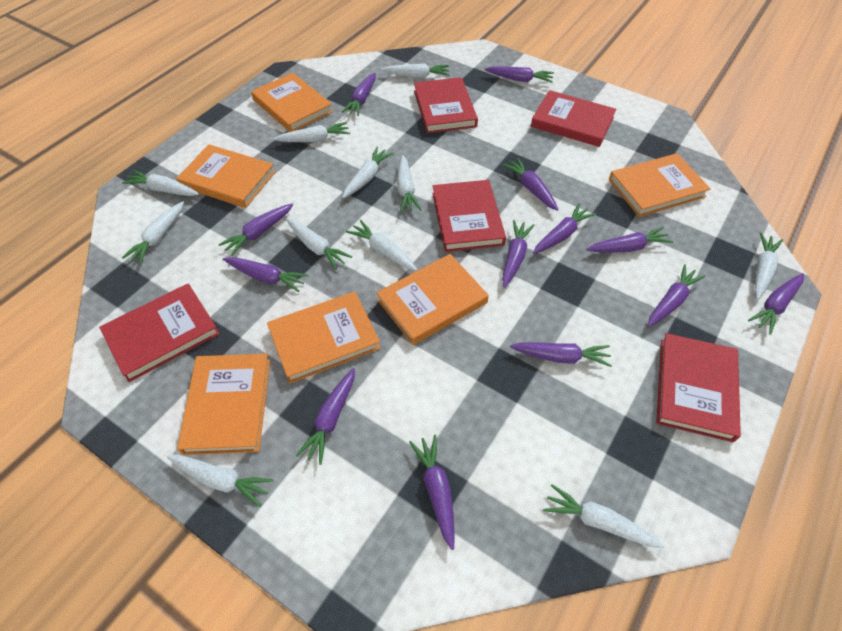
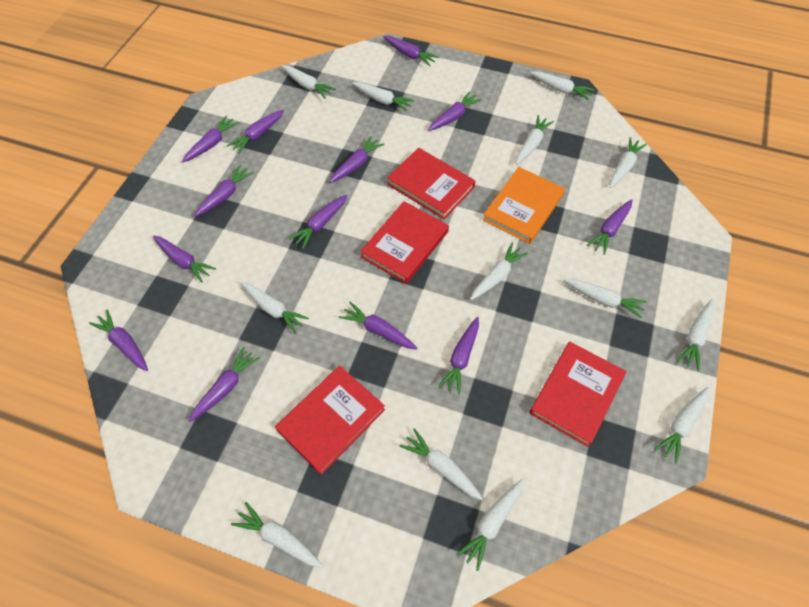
orange book: 6 -> 1
red book: 5 -> 4
white carrot: 11 -> 13

